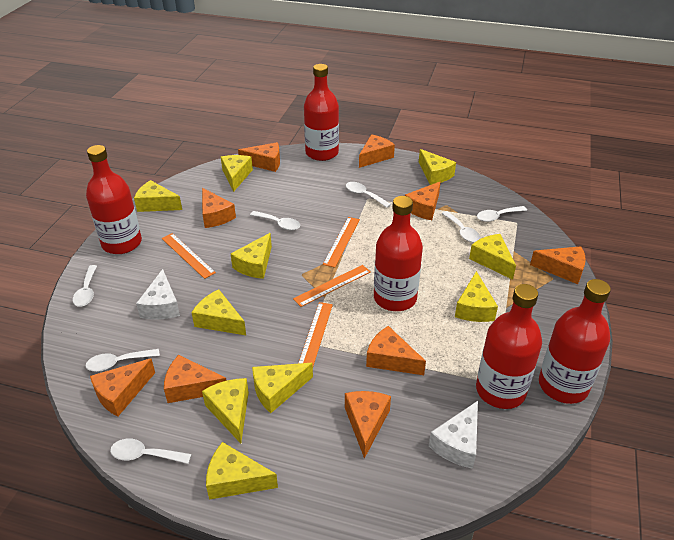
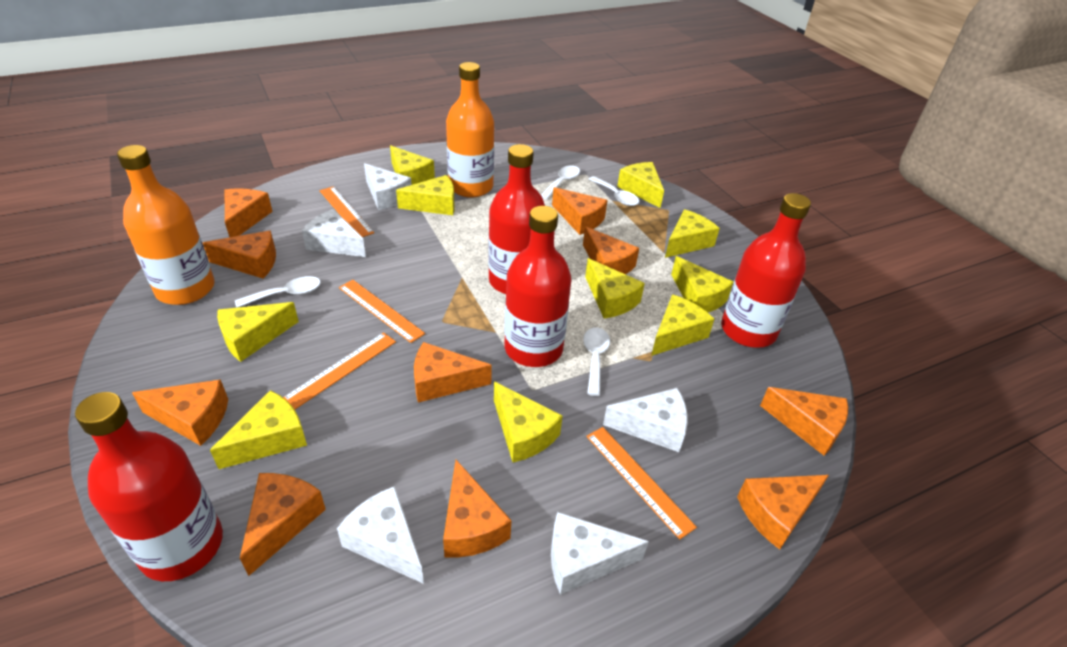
orange bottle: 0 -> 2
orange cheese: 9 -> 10
red bottle: 5 -> 4
white cheese: 2 -> 5
white spoon: 7 -> 4

